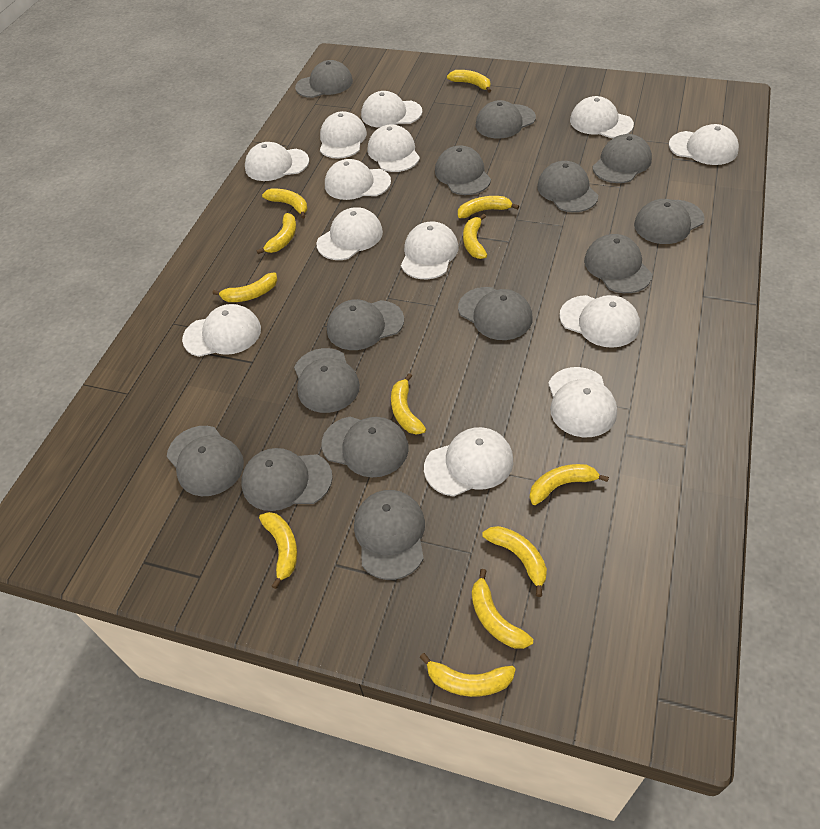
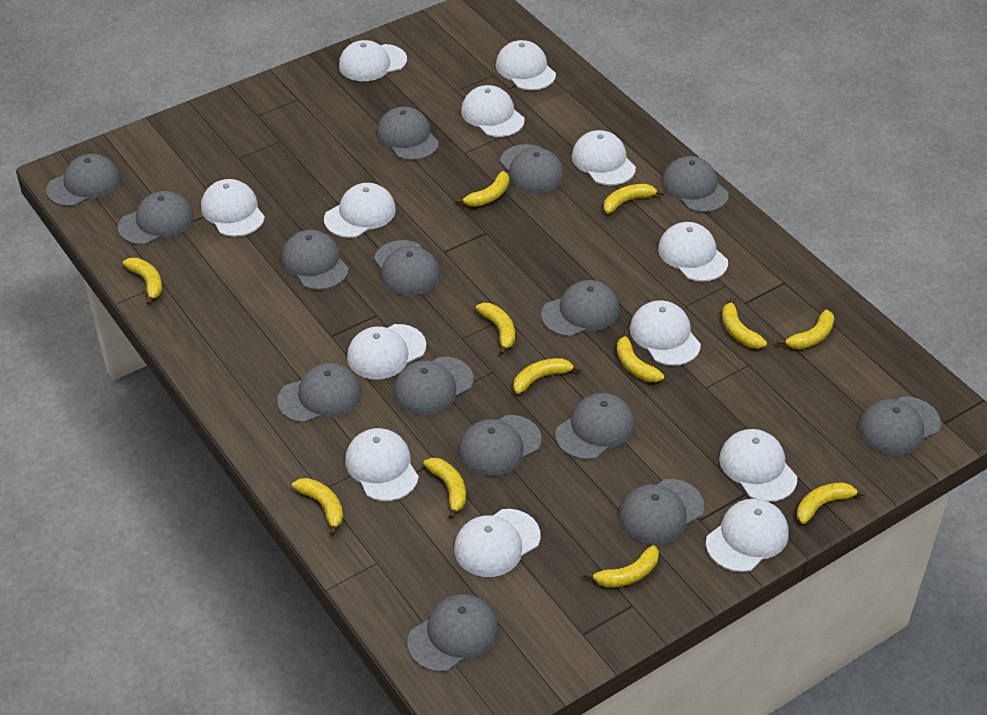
grey cap: 14 -> 15

